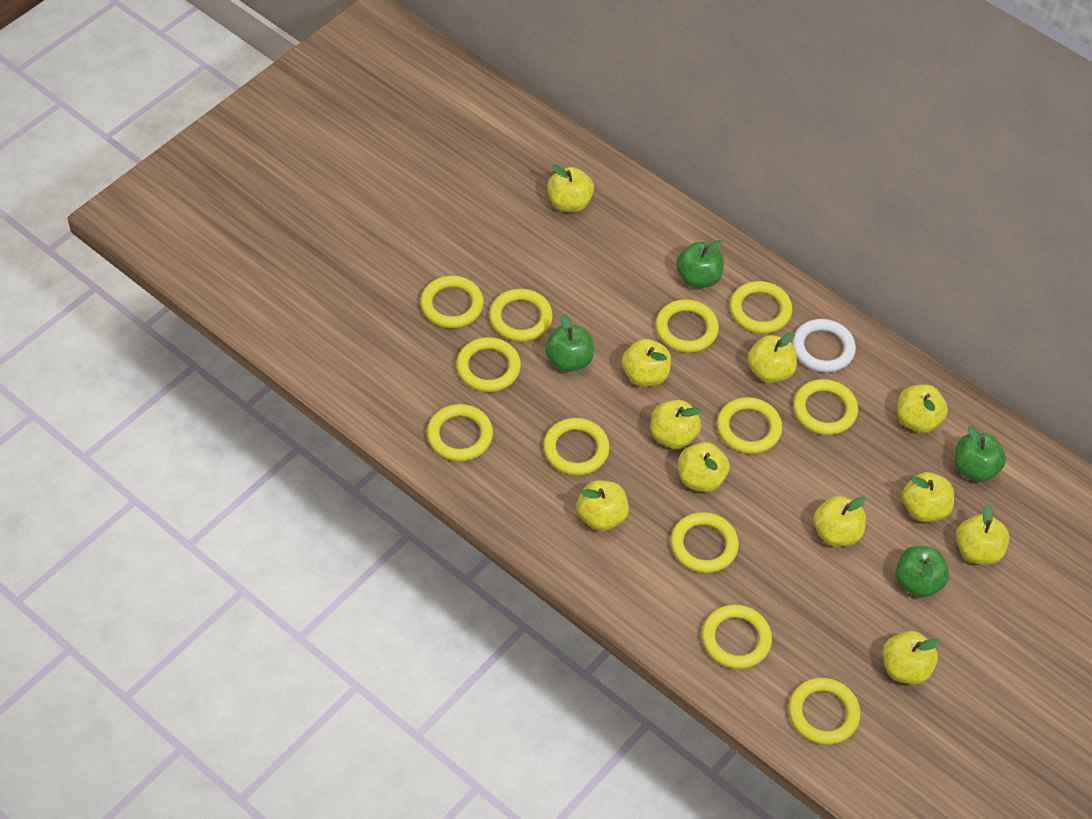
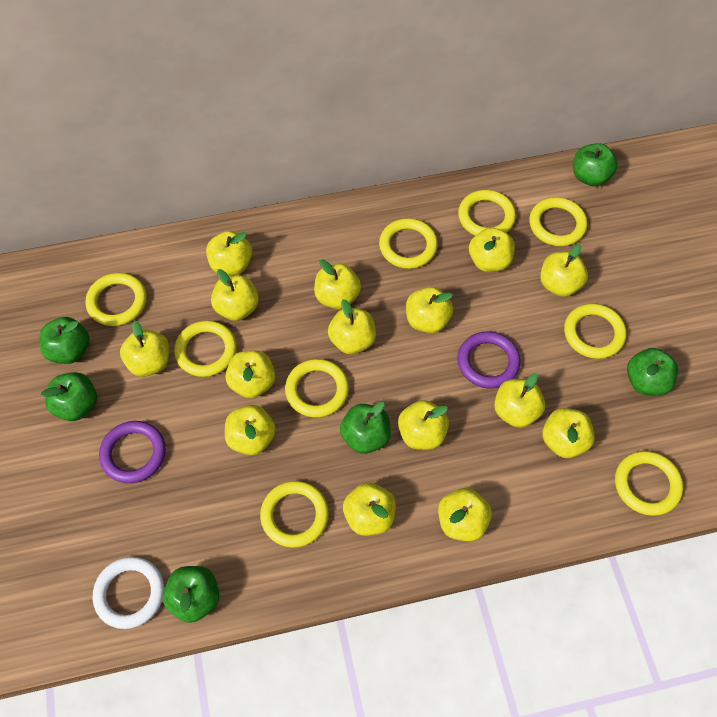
green apple: 4 -> 6
purple ring: 0 -> 2
yellow apple: 11 -> 15
yellow ring: 12 -> 9

